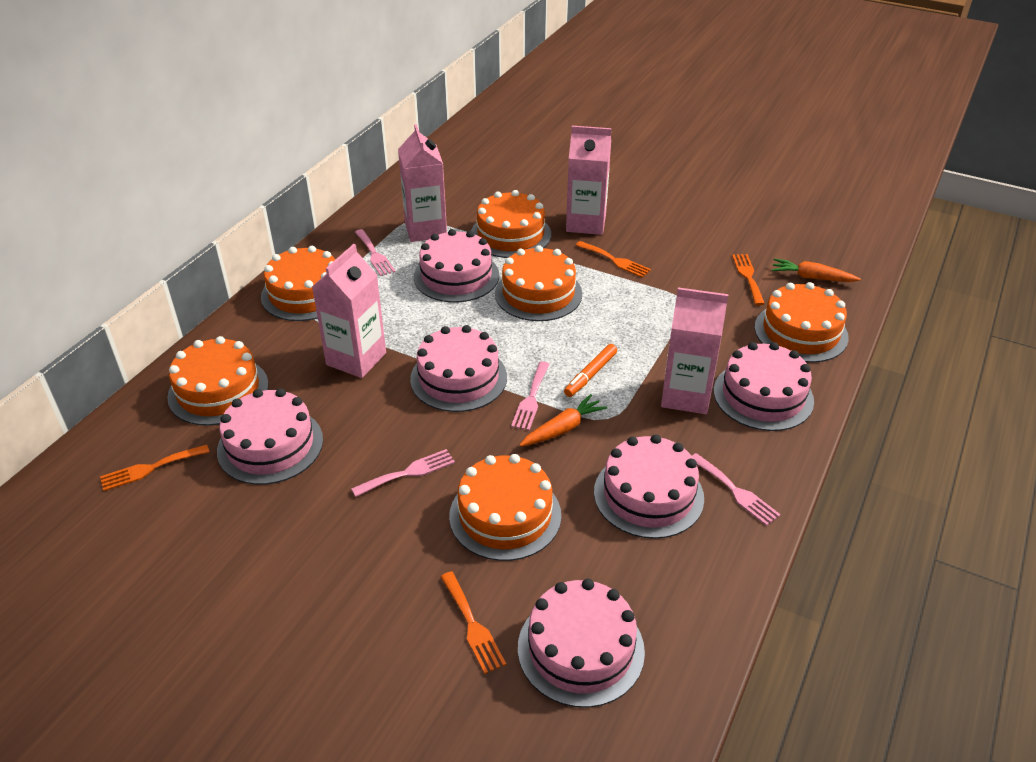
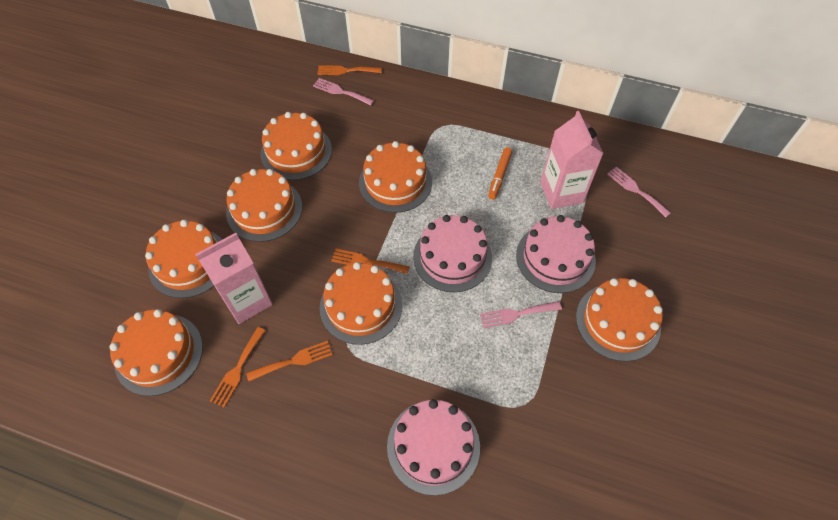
orange cake: 6 -> 7
orange carrot: 2 -> 0
pink cake: 6 -> 3
pink carton: 4 -> 2
pink fork: 4 -> 3

